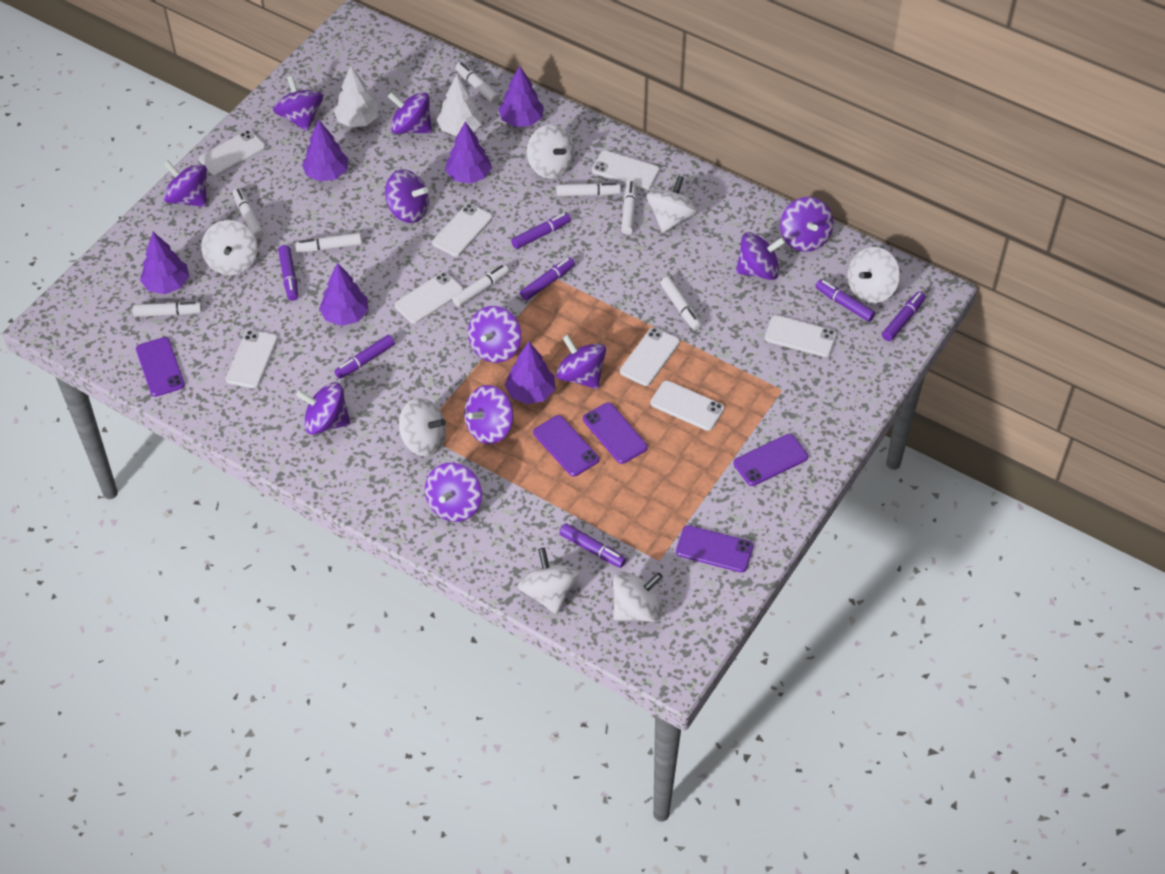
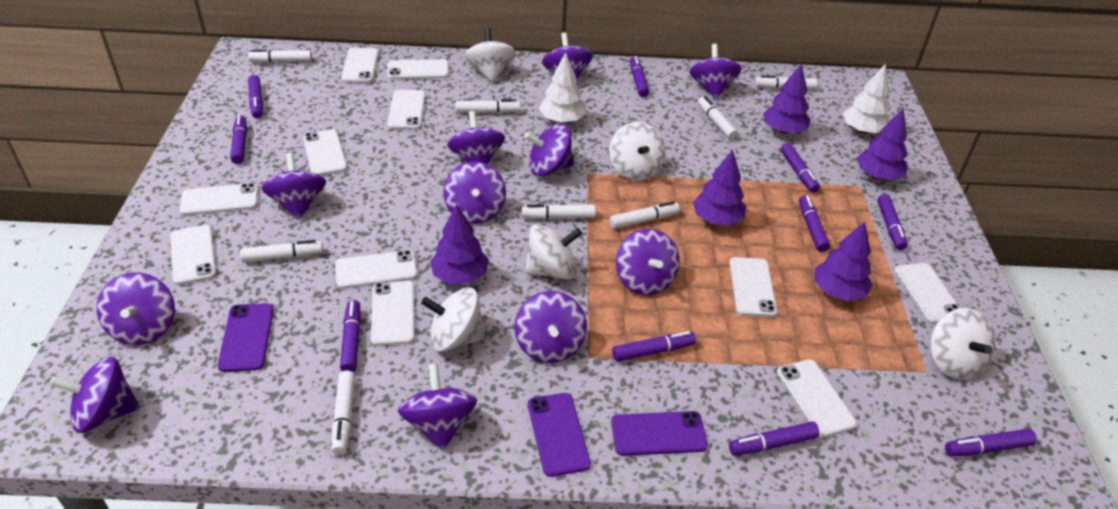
purple marker: 7 -> 10
purple phone: 5 -> 3
purple tree: 6 -> 5
white phone: 8 -> 11
white spinning top: 7 -> 5

